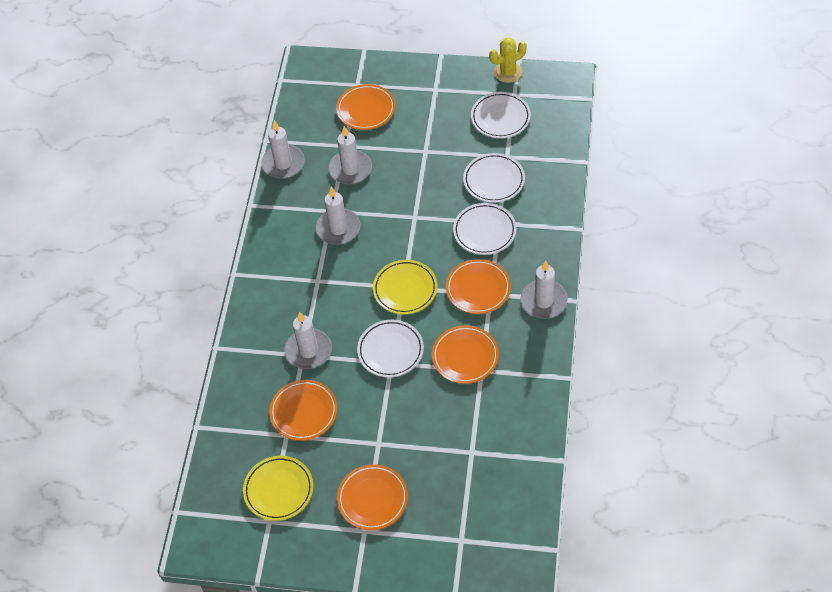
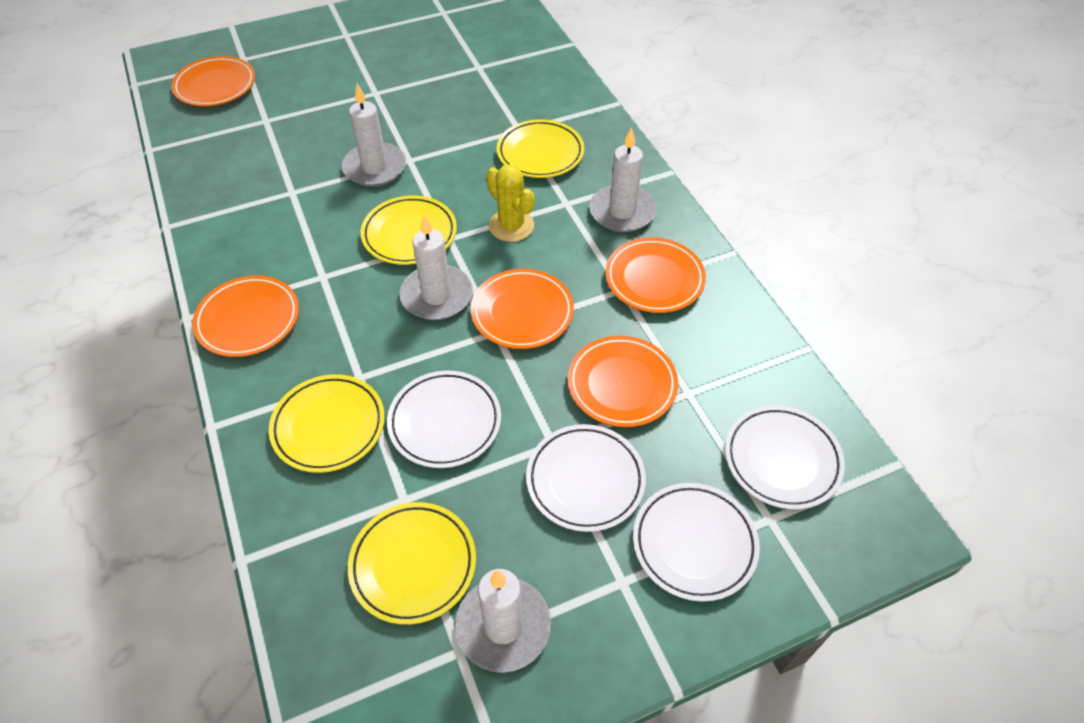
white candle: 5 -> 4
yellow plate: 2 -> 4

